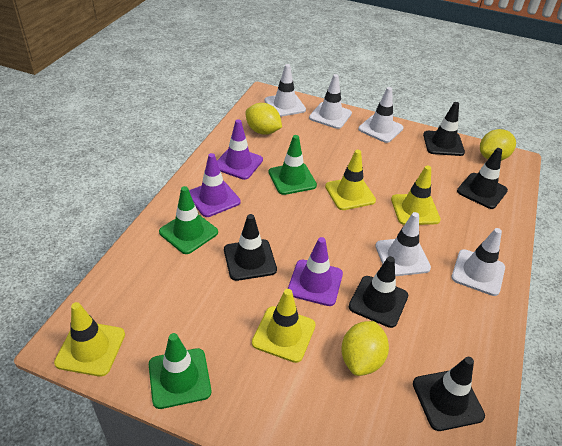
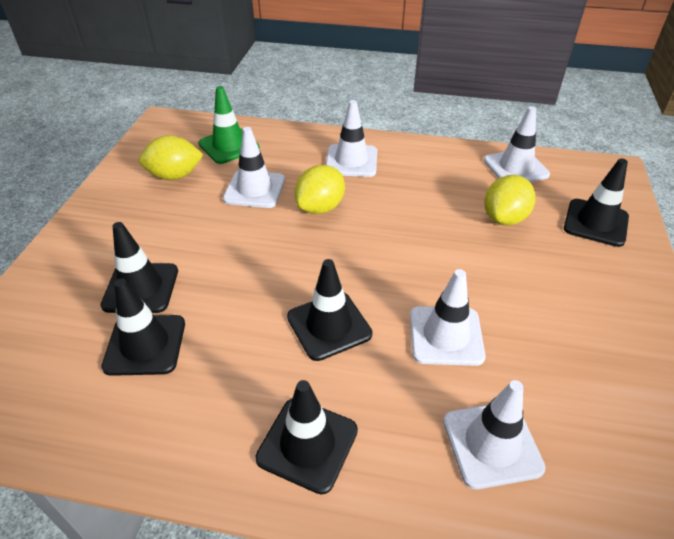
green traffic cone: 3 -> 1
purple traffic cone: 3 -> 0
yellow traffic cone: 4 -> 0

